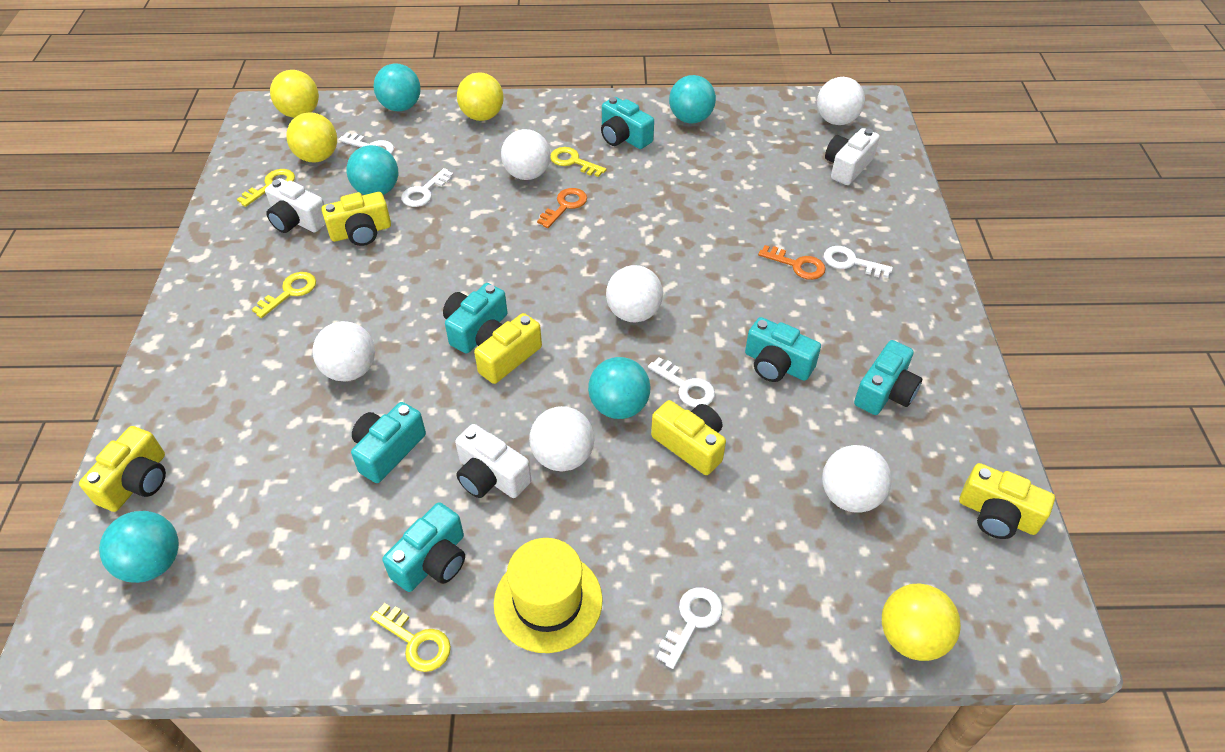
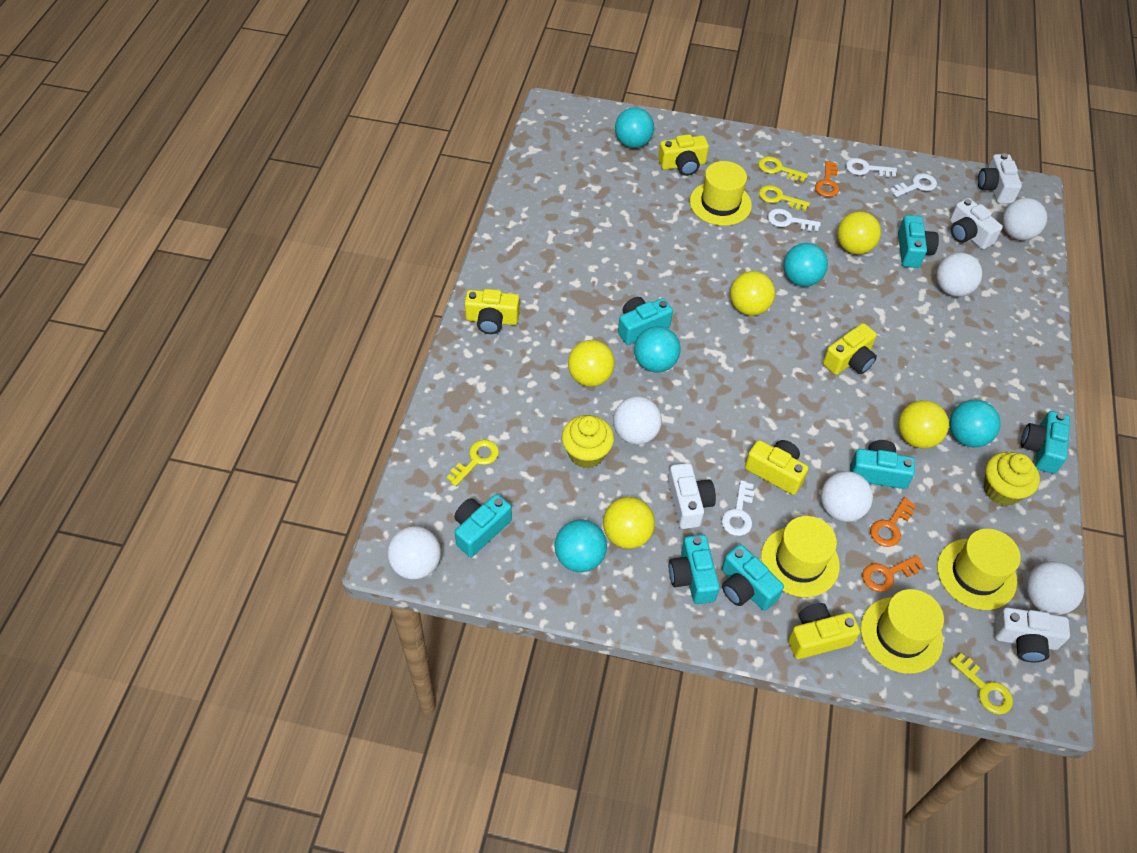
orange key: 2 -> 3
turquoise camera: 6 -> 7
white camera: 3 -> 4
white key: 5 -> 4
yellow ball: 4 -> 5
yellow cupcake: 0 -> 2
yellow hat: 1 -> 4

